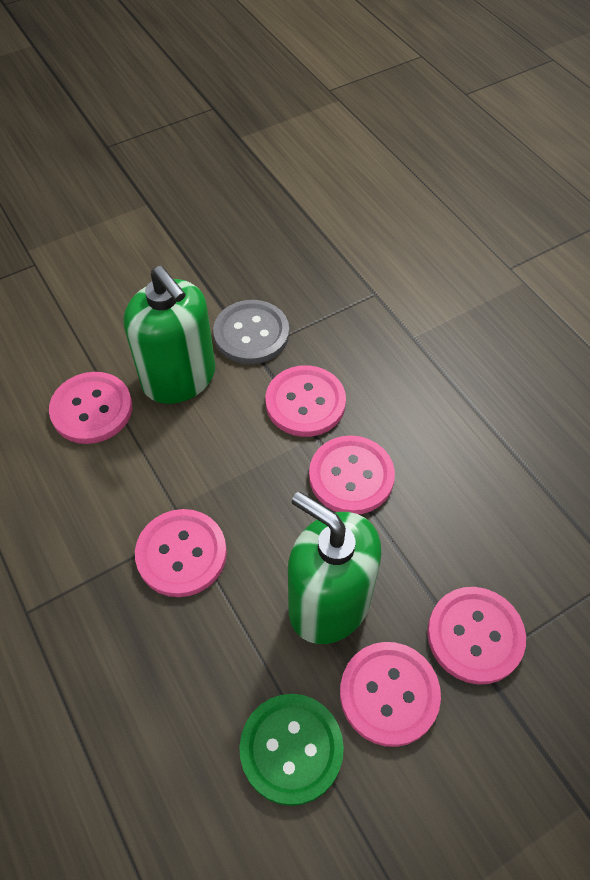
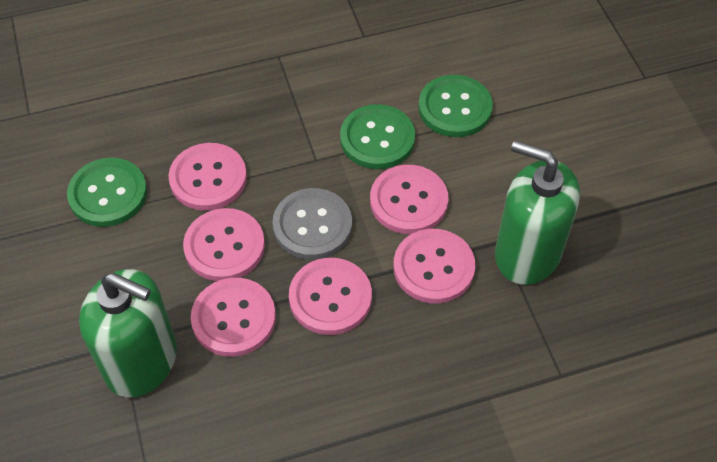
green button: 1 -> 3

